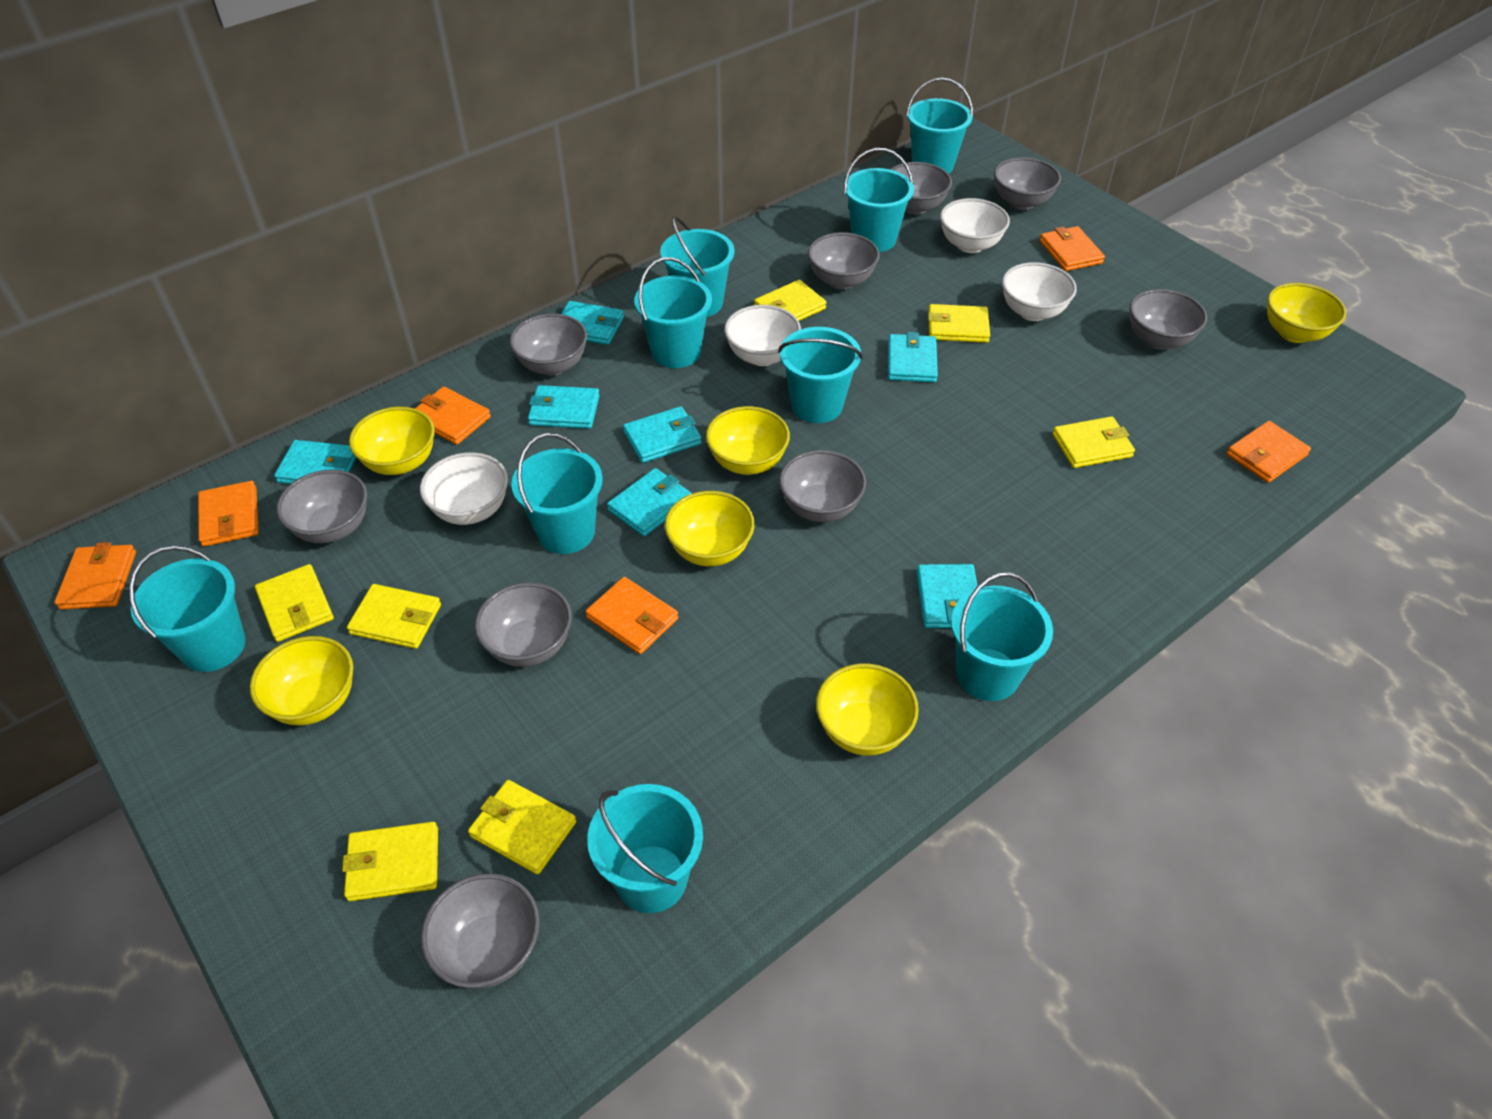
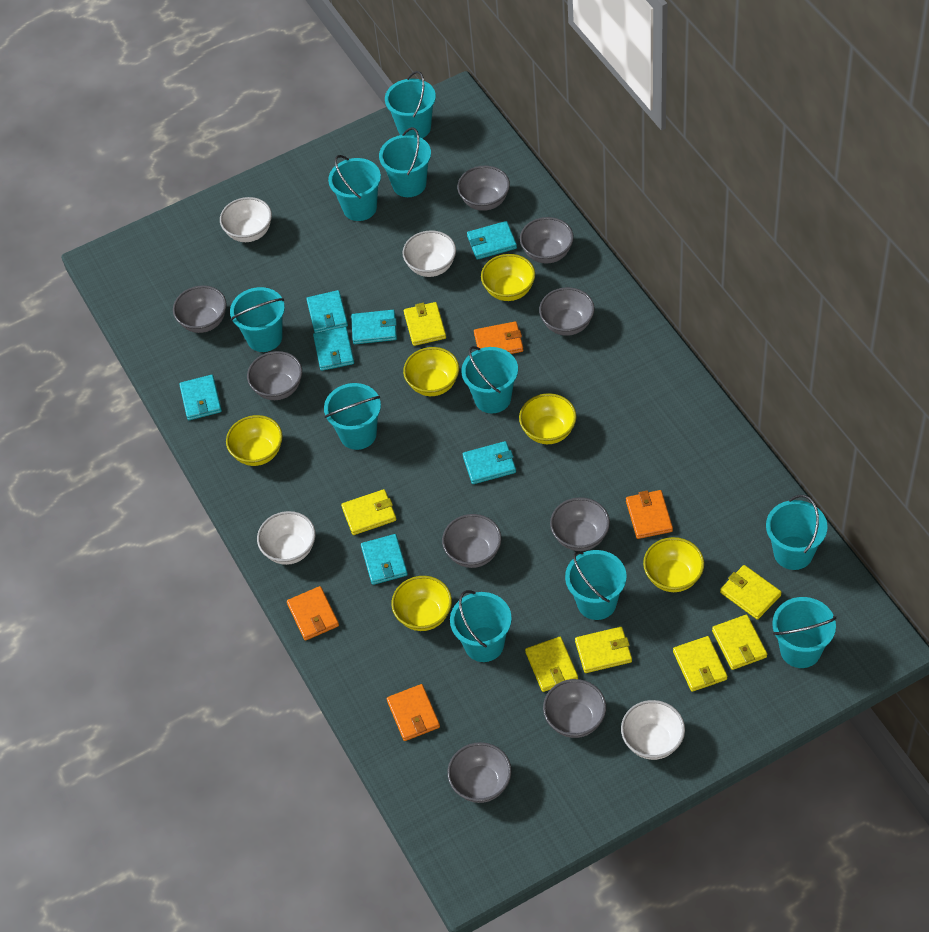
orange wallet: 6 -> 4
turquoise bucket: 9 -> 10

